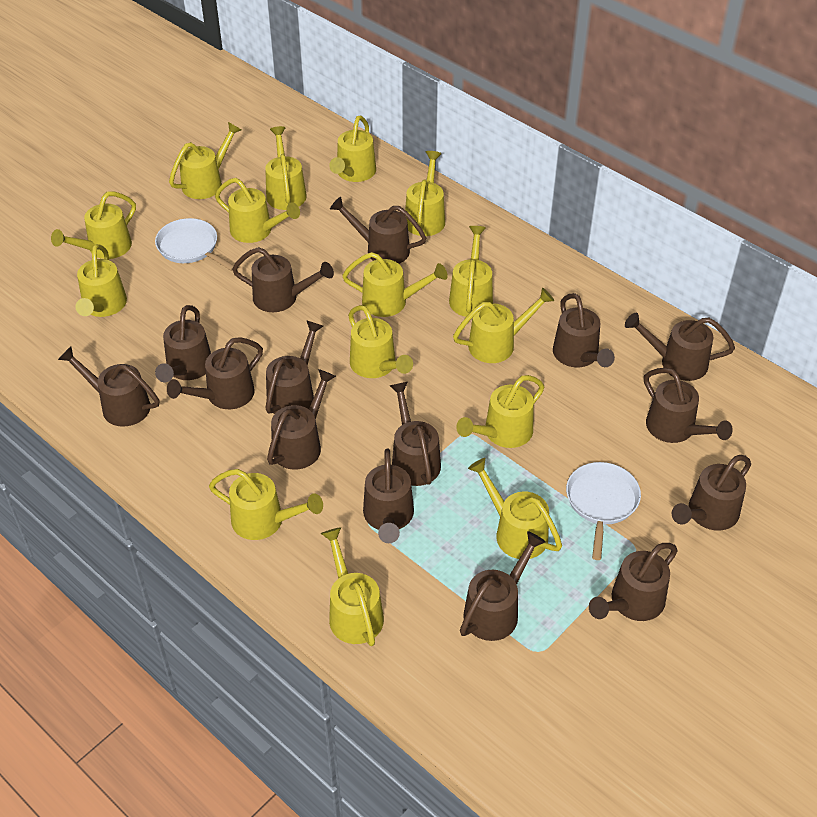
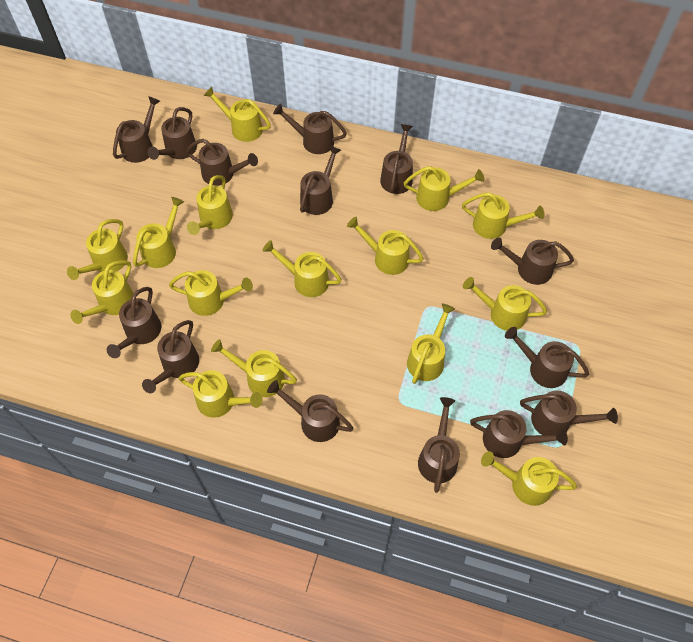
brown watering can: 15 -> 14
white pan: 2 -> 0

